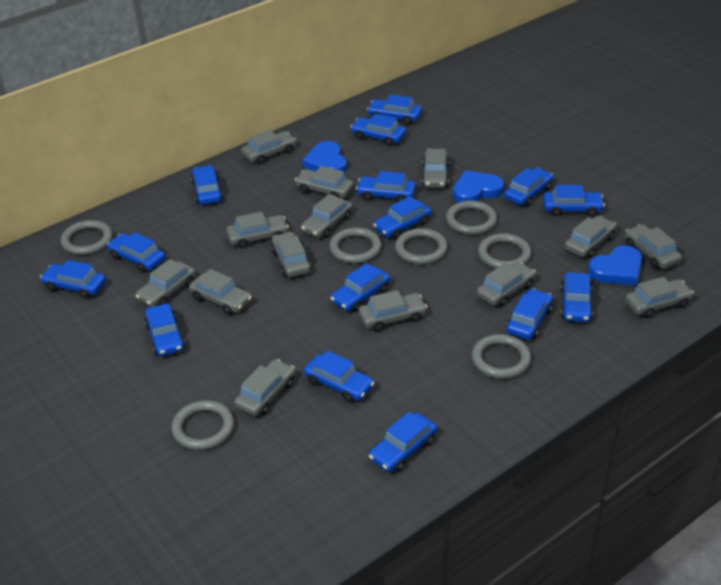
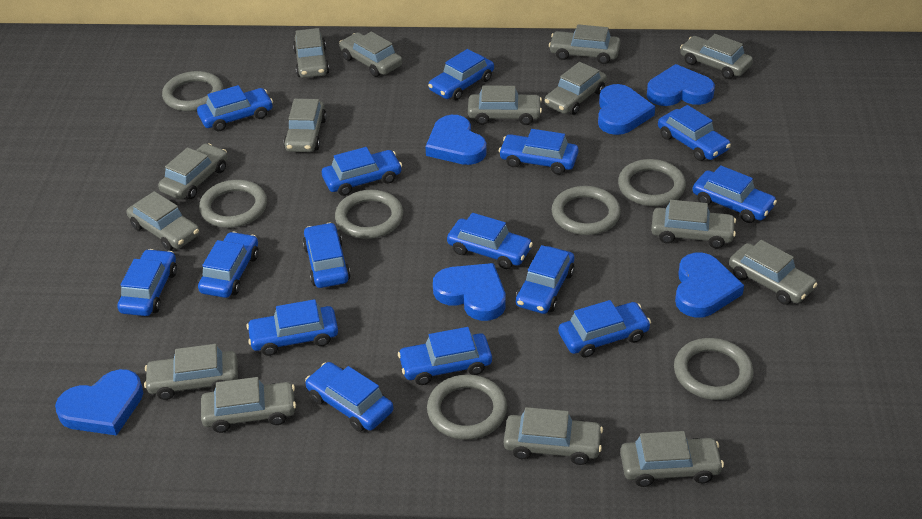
blue heart: 3 -> 6
grey car: 14 -> 15

